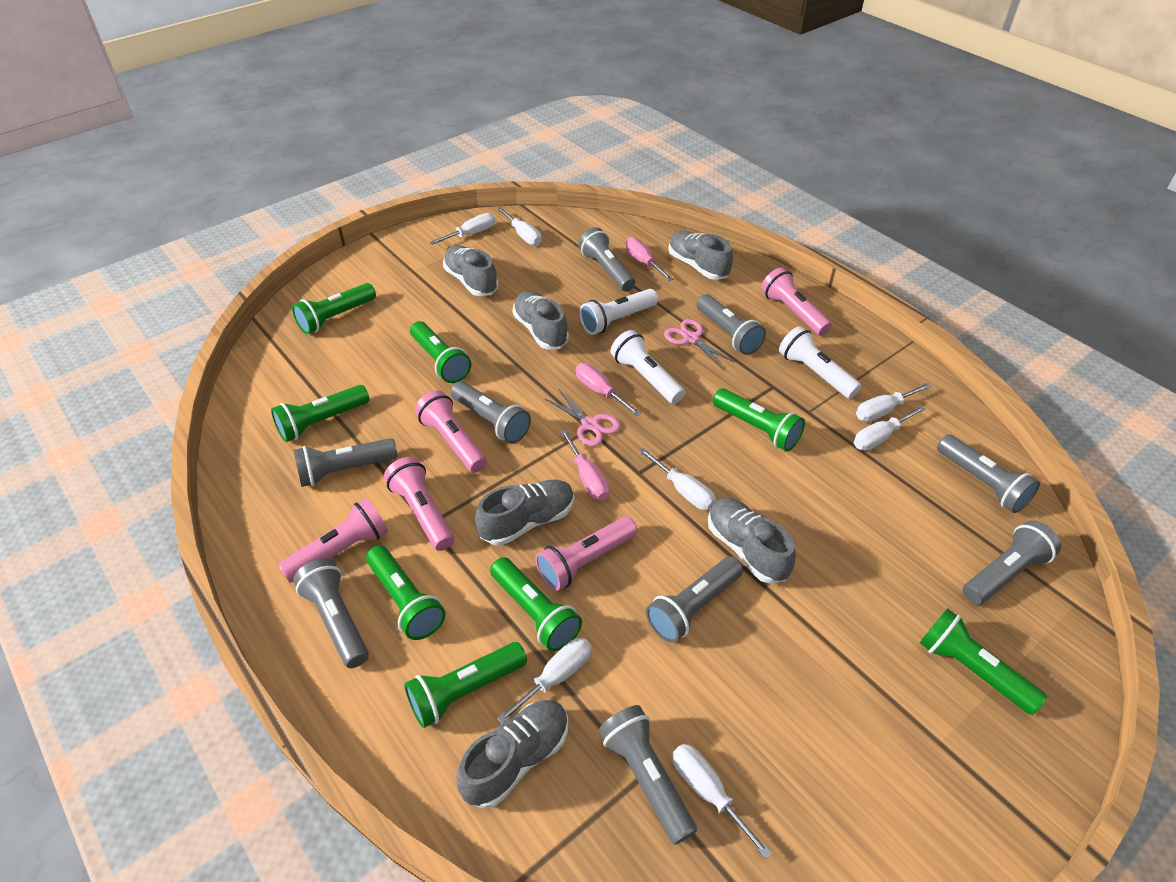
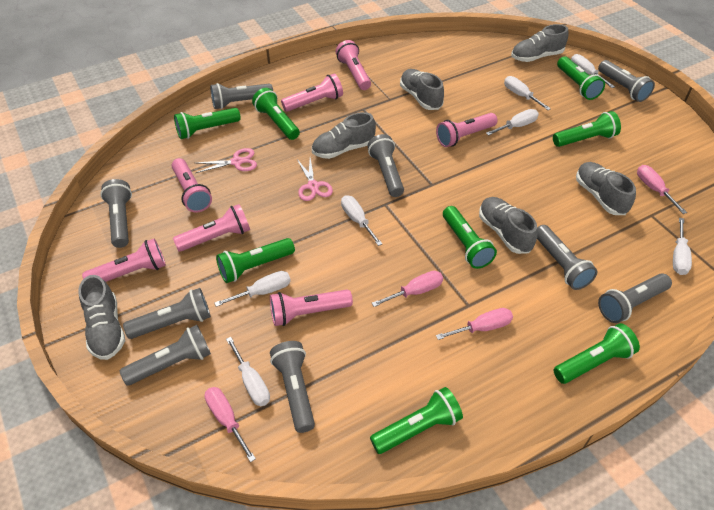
pink flashlight: 5 -> 7
pink screwdriver: 3 -> 4
white flashlight: 3 -> 0

